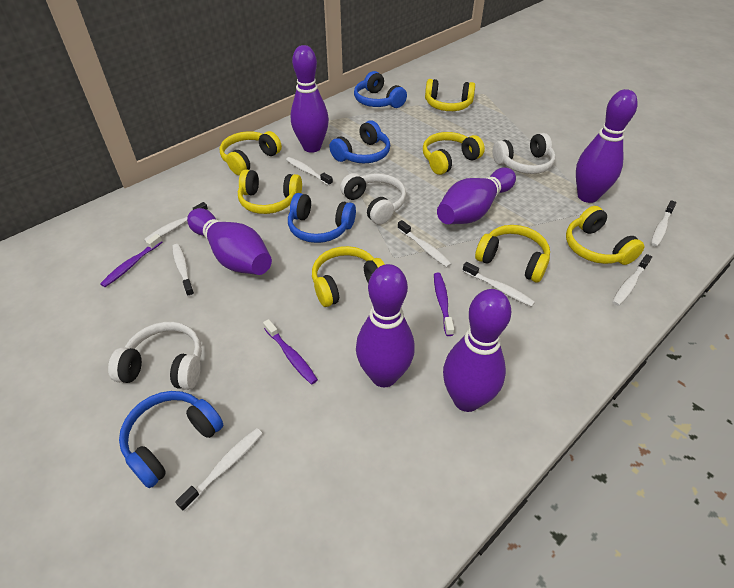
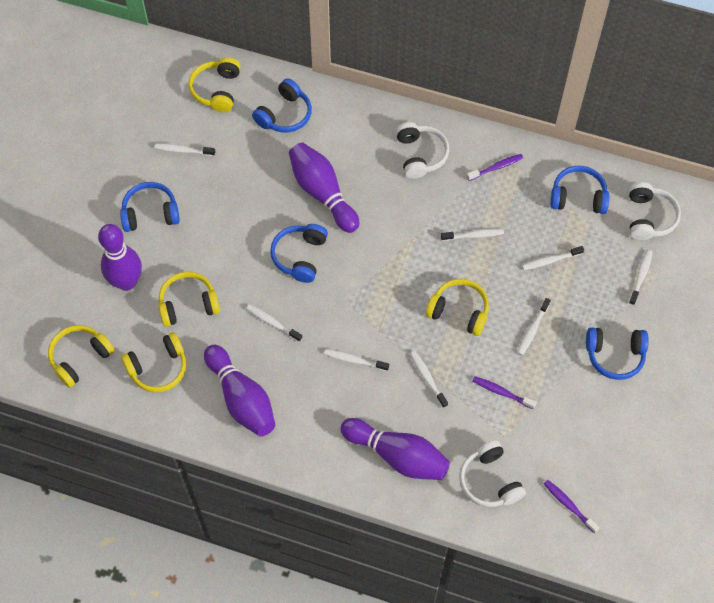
blue headphones: 4 -> 5
purple bowling pin: 6 -> 4
yellow headphones: 7 -> 5

